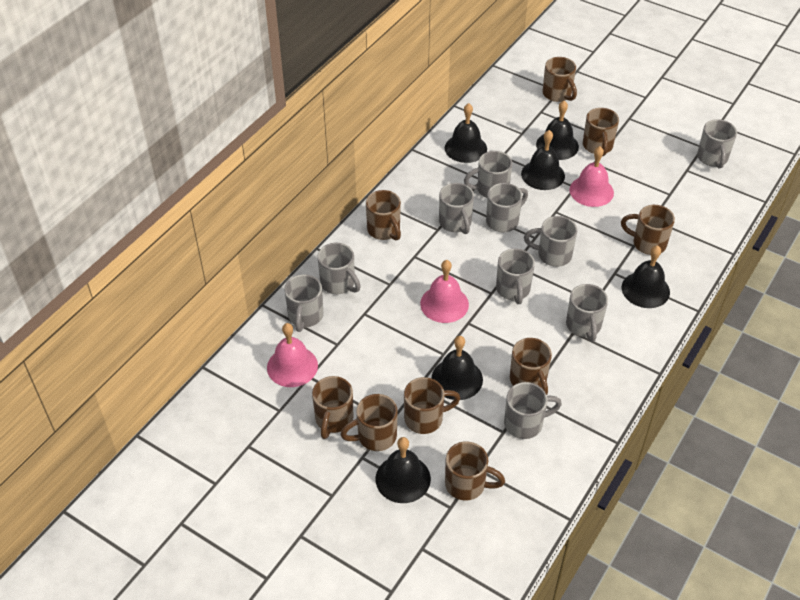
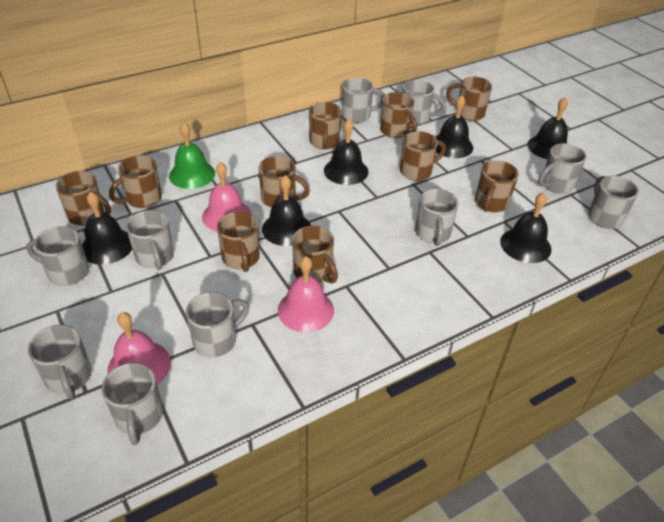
brown mug: 9 -> 10
green bell: 0 -> 1

